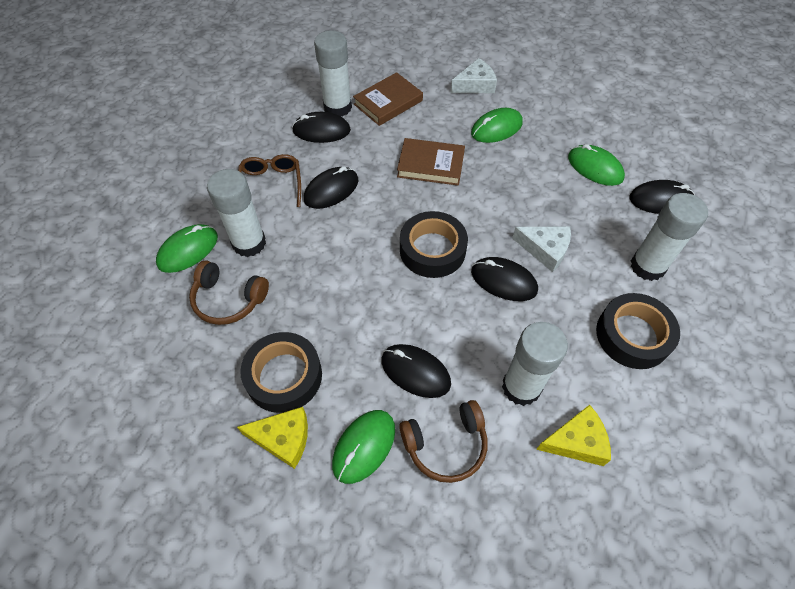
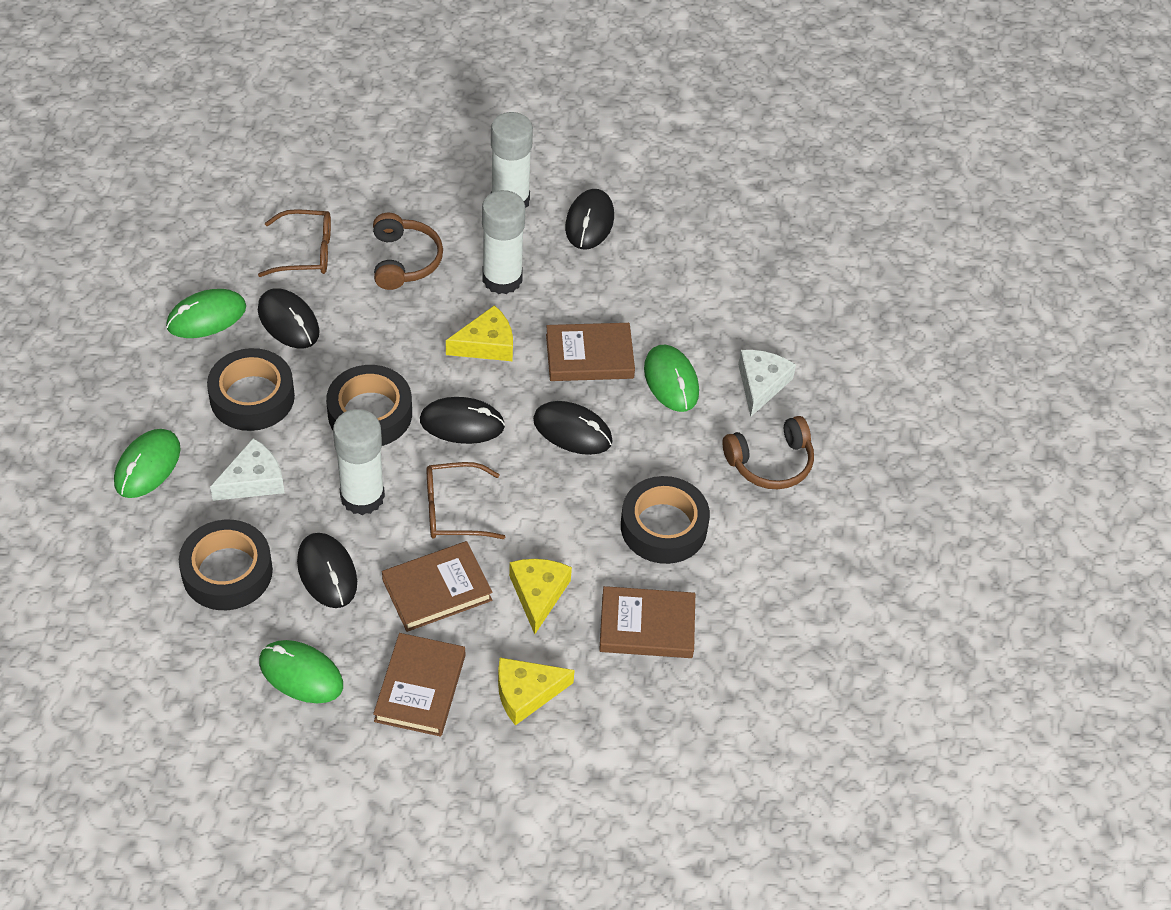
black tape: 3 -> 4
brown book: 2 -> 4
brown glasses: 1 -> 2
white glue stick: 4 -> 3
yellow cheese: 2 -> 3

